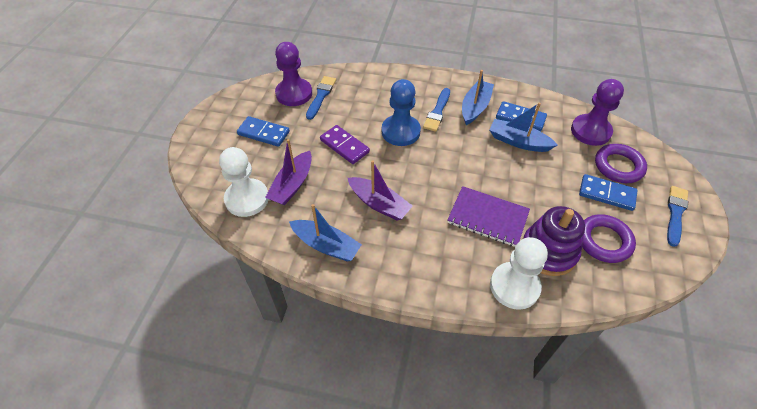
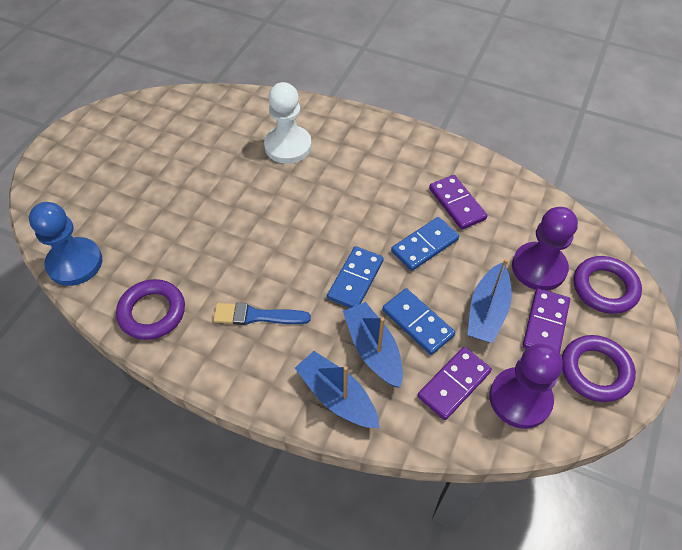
blue brush: 3 -> 1
purple boat: 2 -> 0
purple domino: 1 -> 3
purple notebook: 1 -> 0
purple ring: 2 -> 3
purple stacking toy: 1 -> 0
white pawn: 2 -> 1

